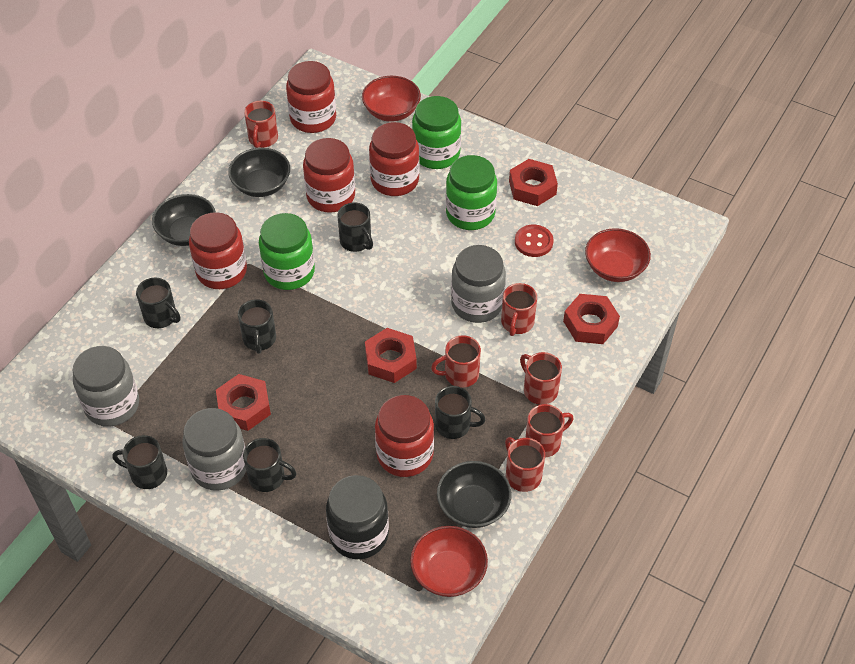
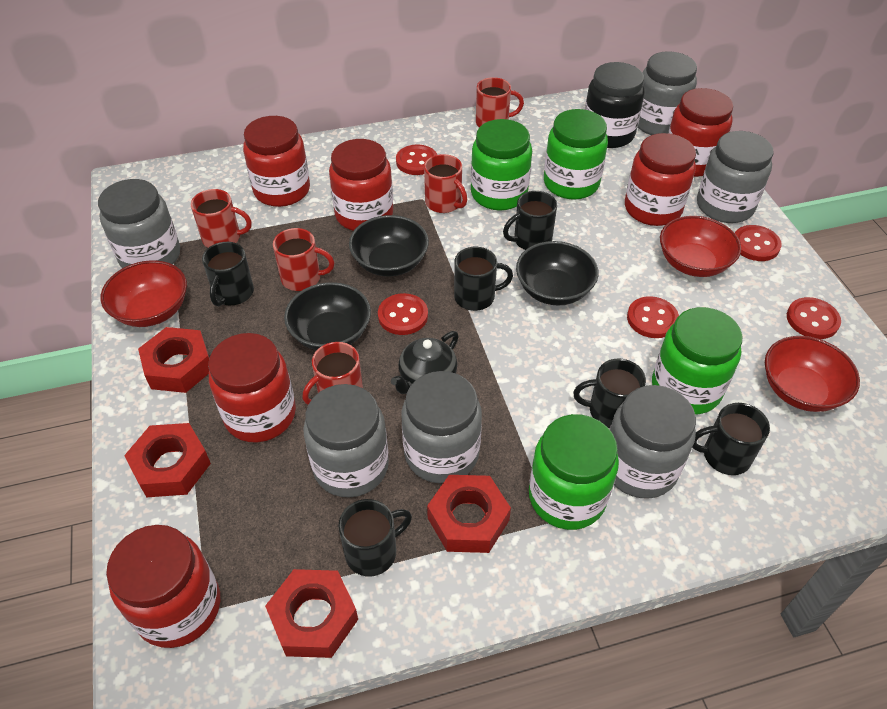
black teapot: 0 -> 1
green jar: 3 -> 4
grey jar: 3 -> 6
red button: 1 -> 5
red jar: 5 -> 6
red mug: 6 -> 5

